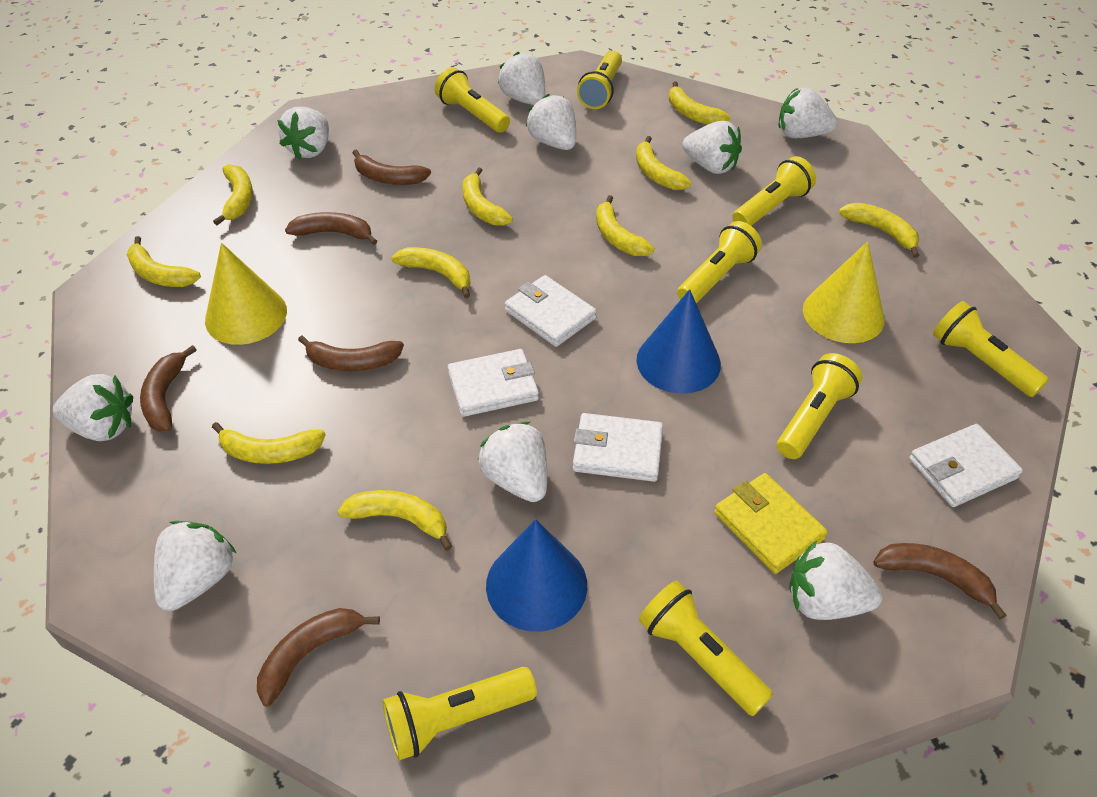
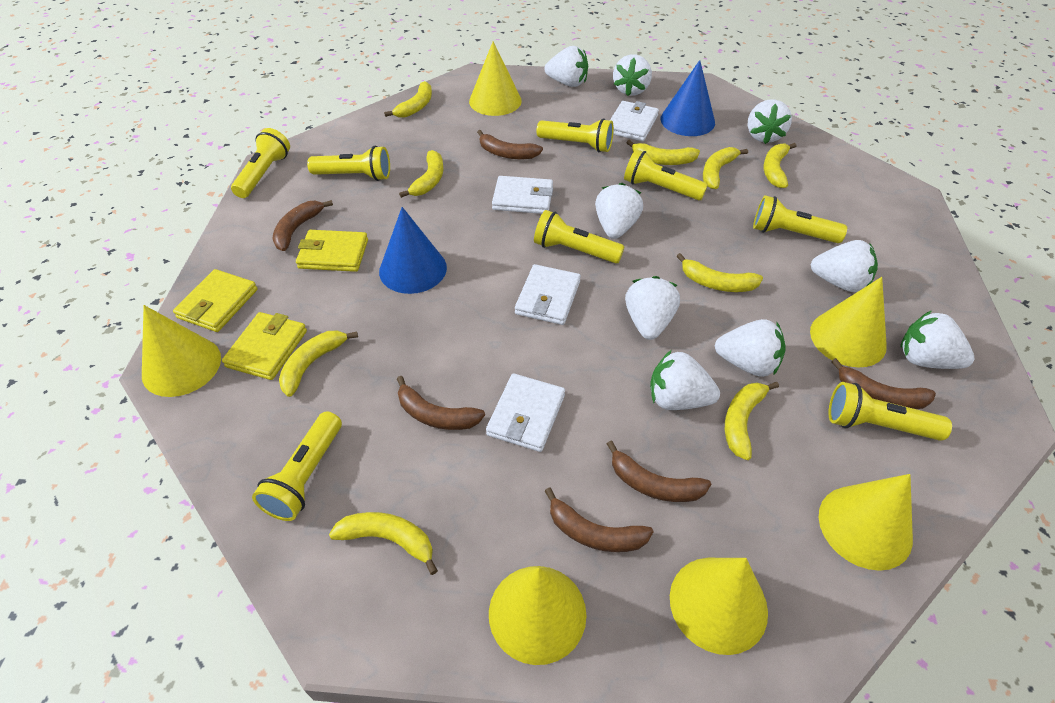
yellow banana: 10 -> 9
yellow cone: 2 -> 6
yellow wallet: 1 -> 3

